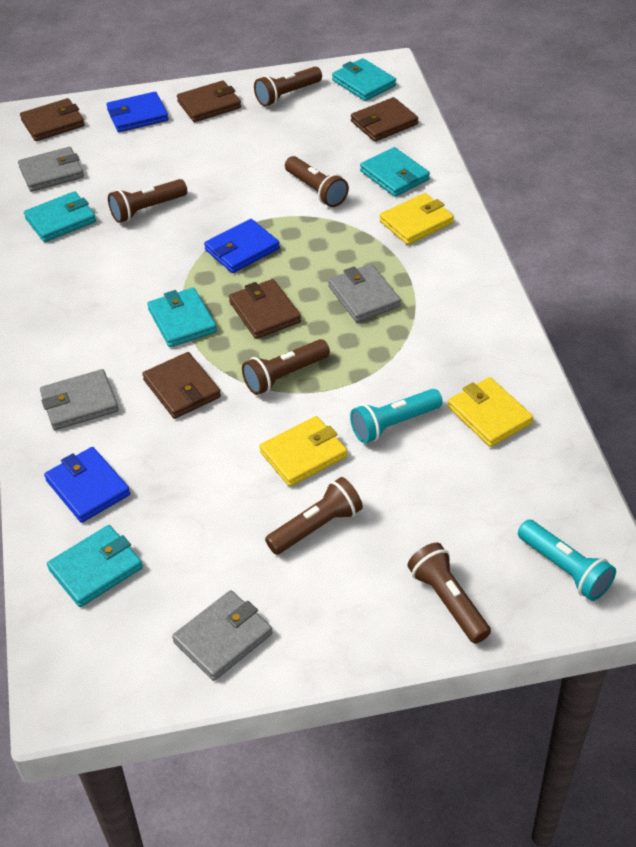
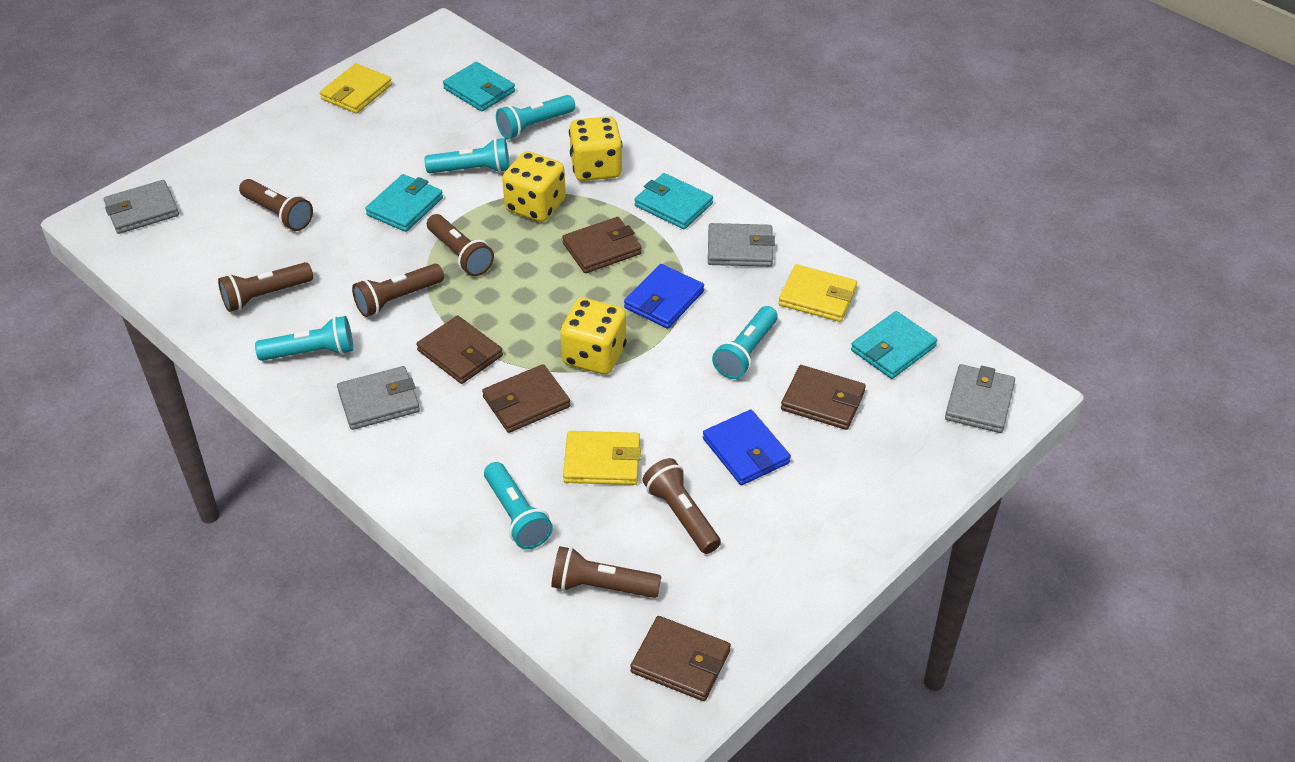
blue wallet: 3 -> 2
turquoise flashlight: 2 -> 5
turquoise wallet: 5 -> 4
yellow dice: 0 -> 3

